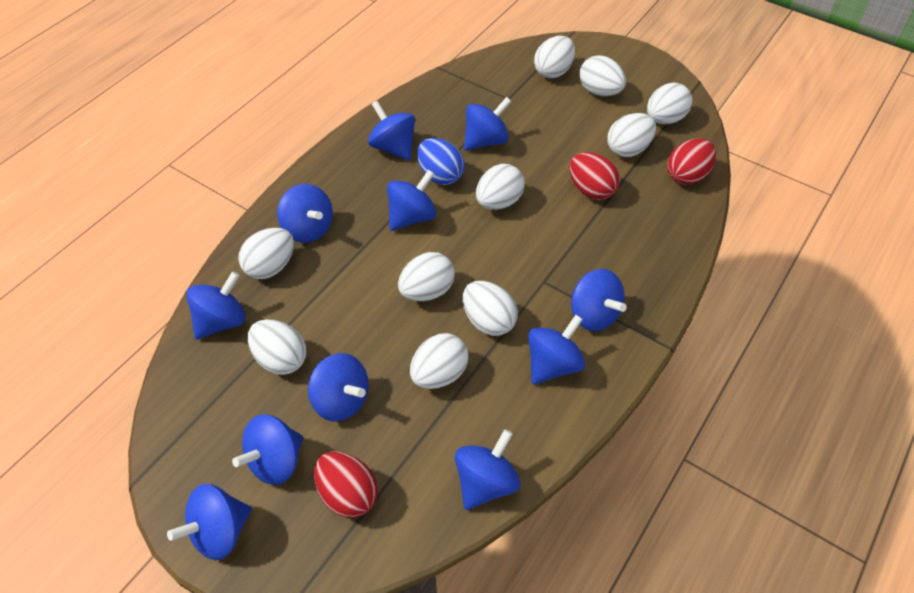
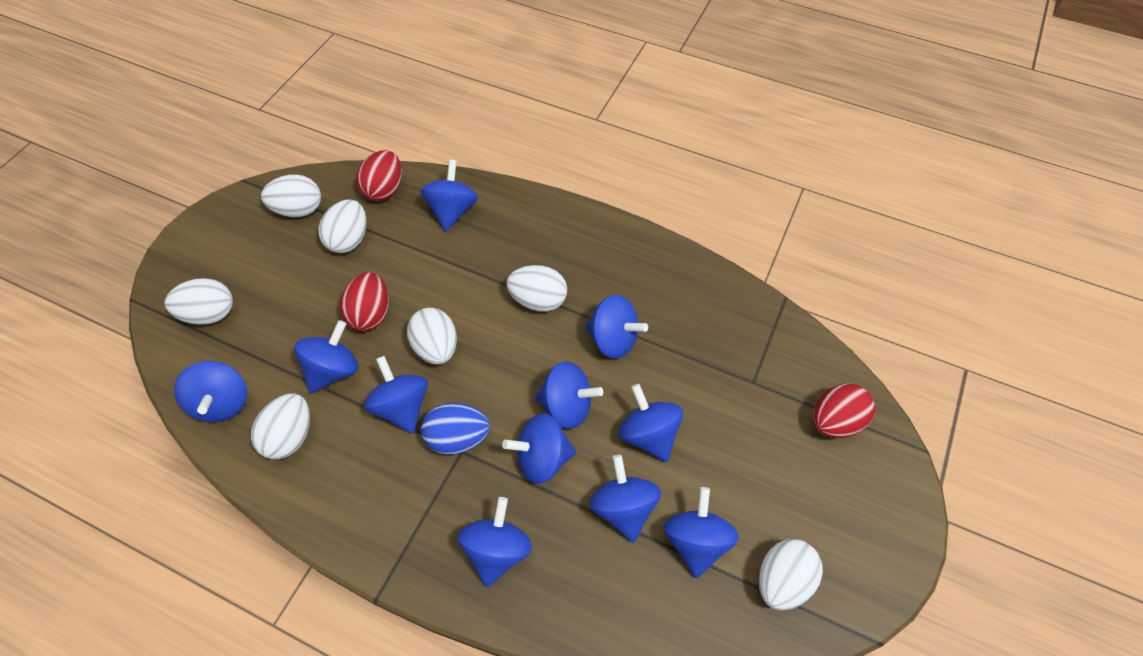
white egg: 10 -> 7

